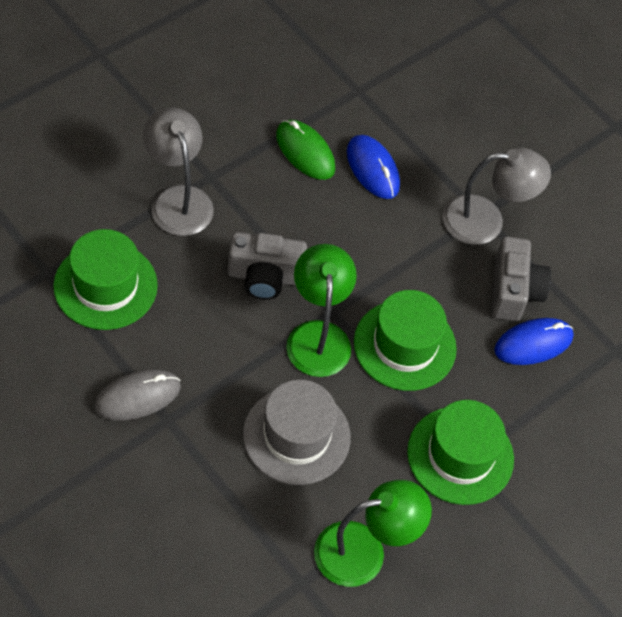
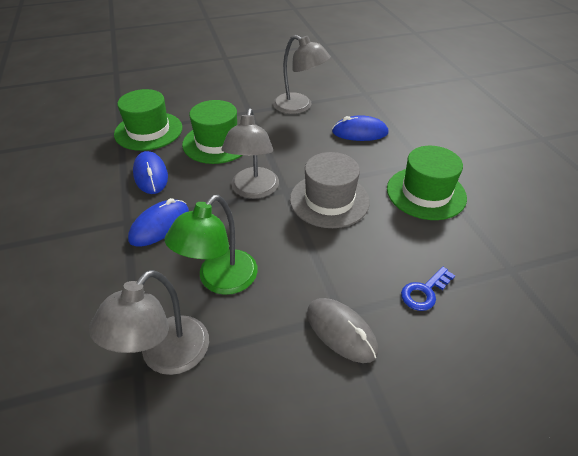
blue key: 0 -> 1
blue mouse: 2 -> 3
green lamp: 2 -> 1
green mouse: 1 -> 0
grey camera: 2 -> 0
grey lamp: 2 -> 3

